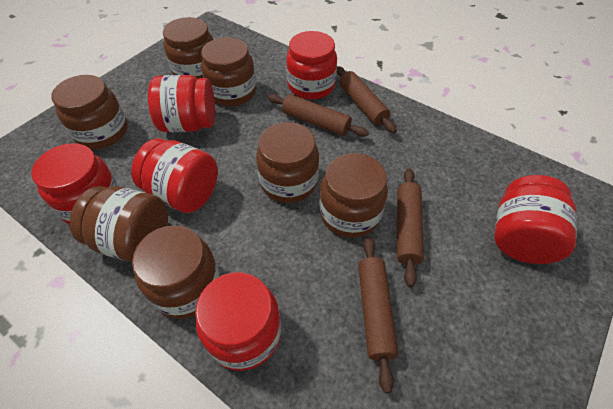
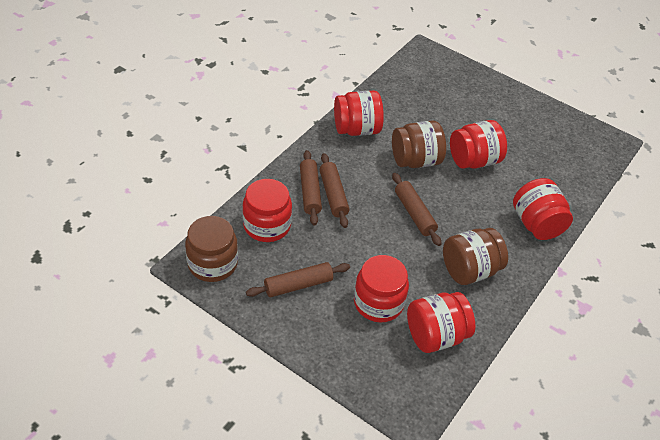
brown jar: 7 -> 3

